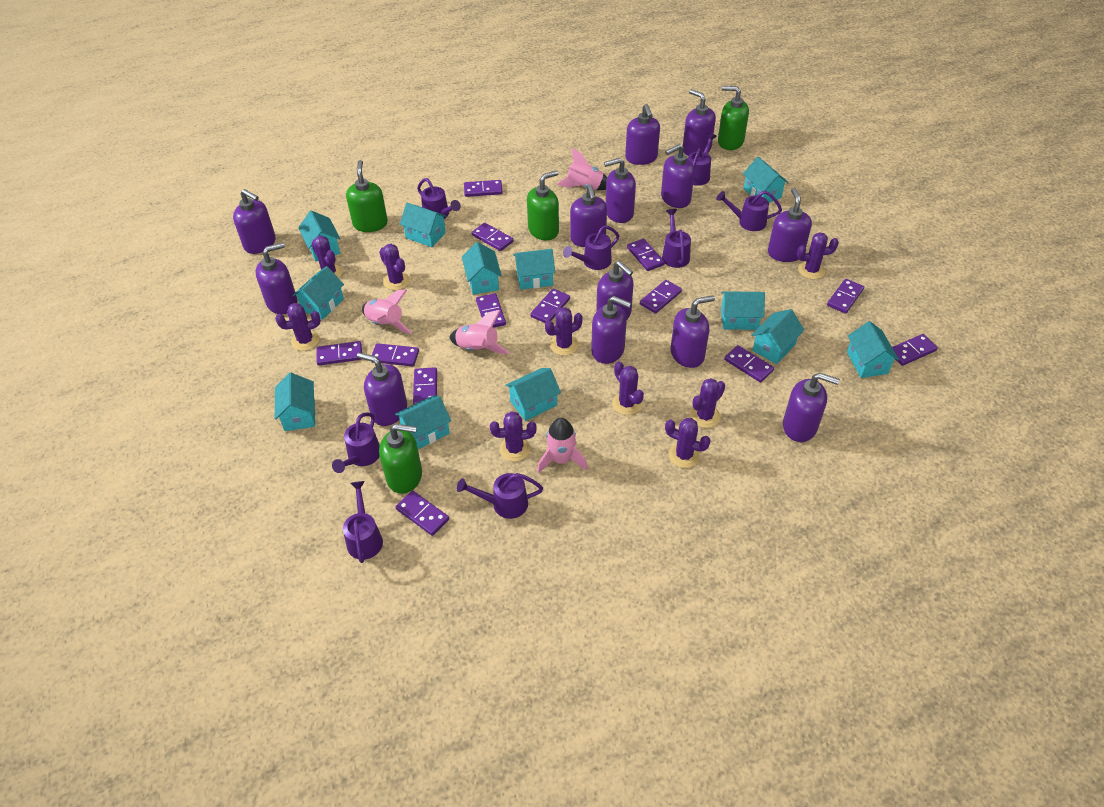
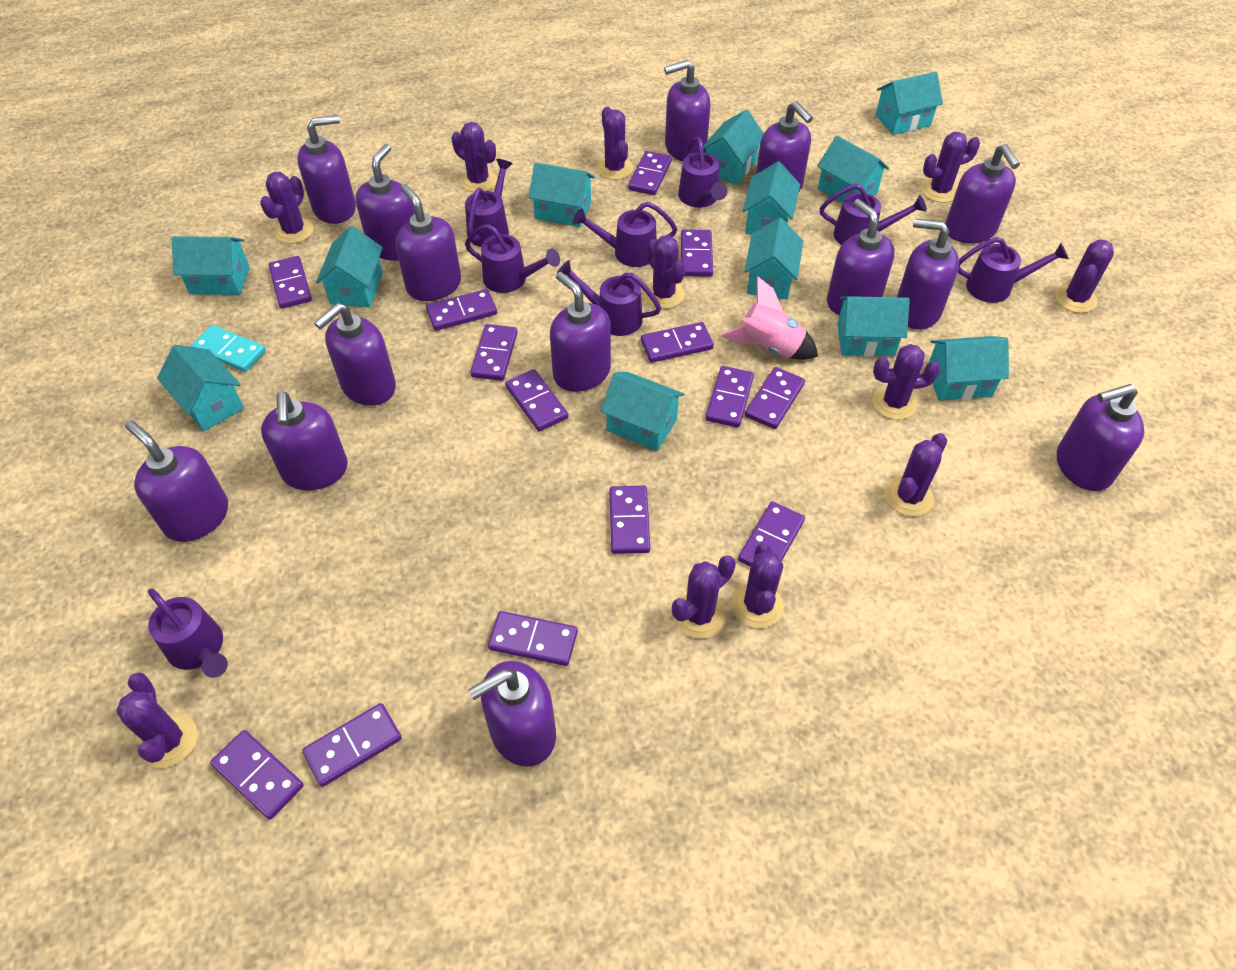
green soap dispenser: 4 -> 0
pink rocket: 4 -> 1
purple cactus: 9 -> 11
purple domino: 13 -> 14
purple soap dispenser: 13 -> 14
turquoise domino: 0 -> 1

